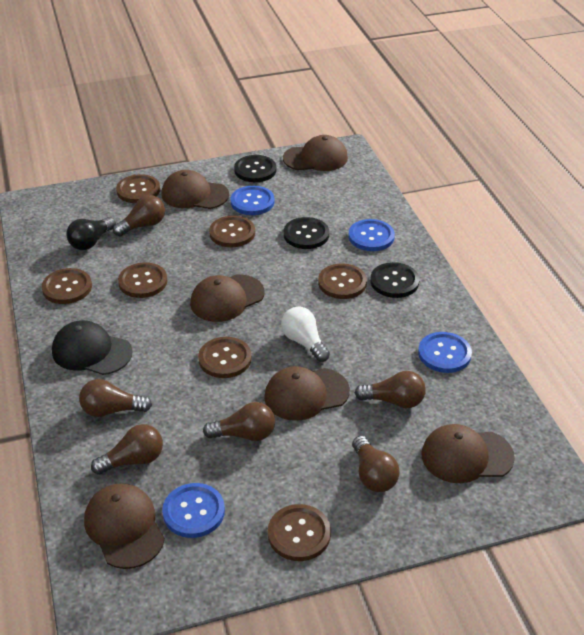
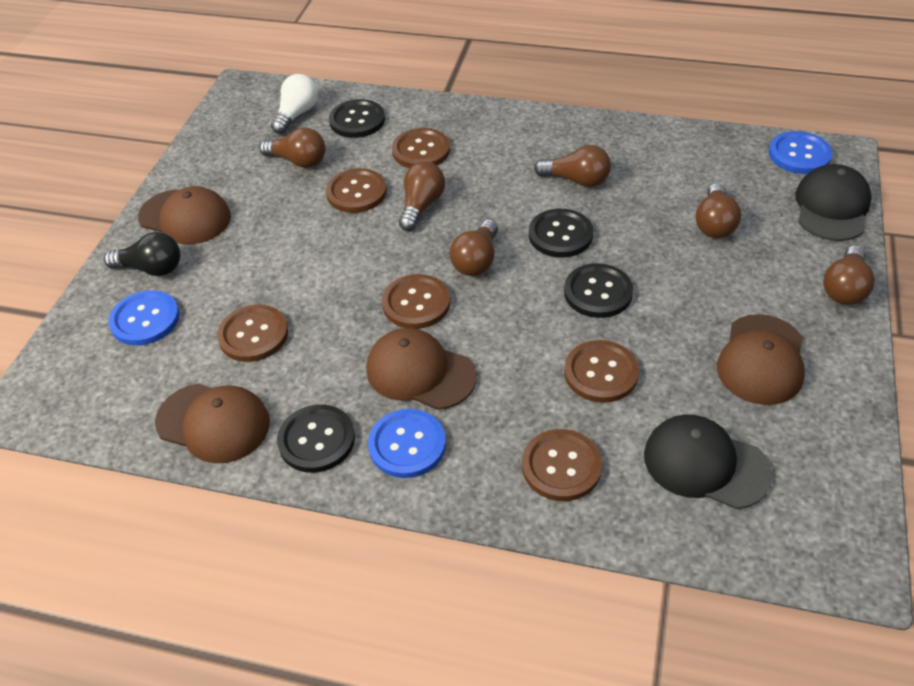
black button: 3 -> 4
black cap: 1 -> 2
blue button: 4 -> 3
brown button: 7 -> 6
brown cap: 6 -> 4

